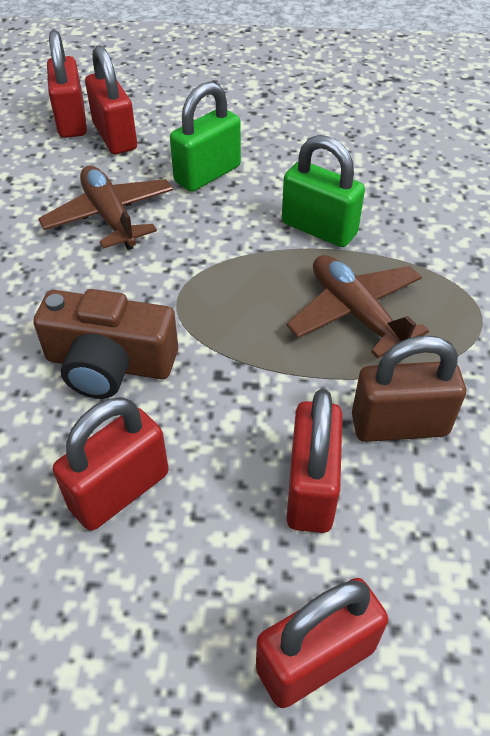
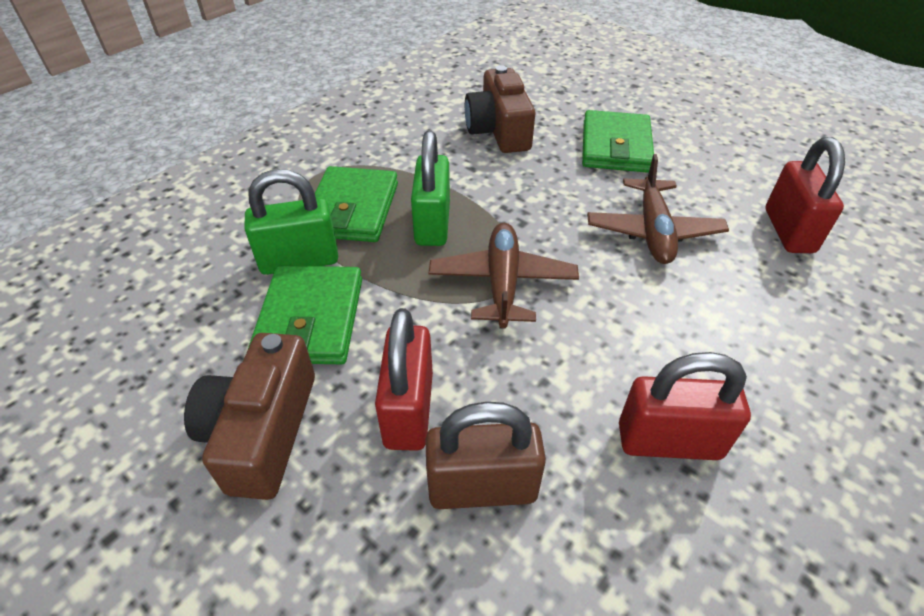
brown camera: 1 -> 2
green wallet: 0 -> 3
red padlock: 5 -> 3

